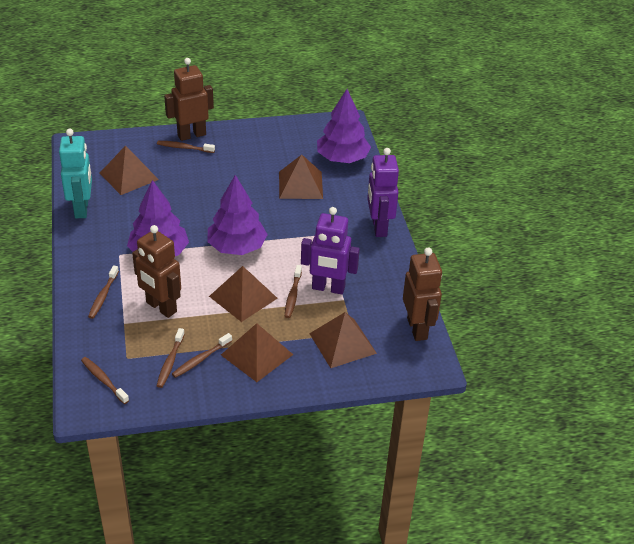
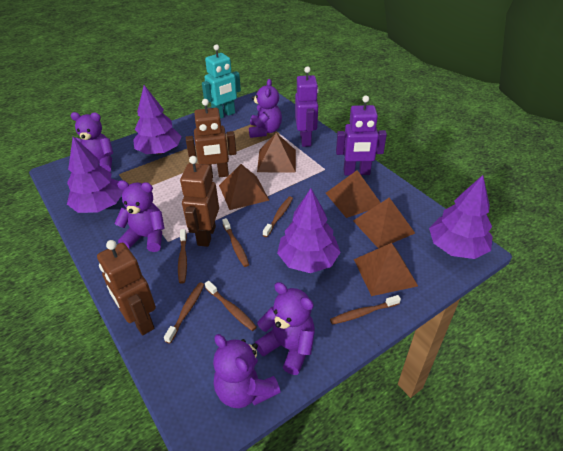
purple teddy bear: 0 -> 5
purple tree: 3 -> 4

